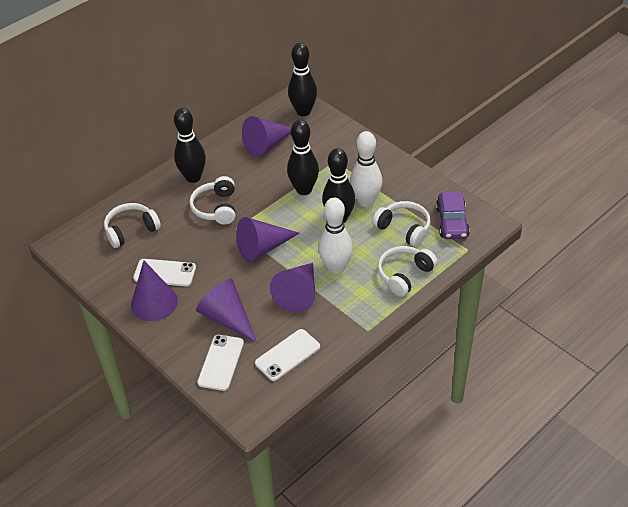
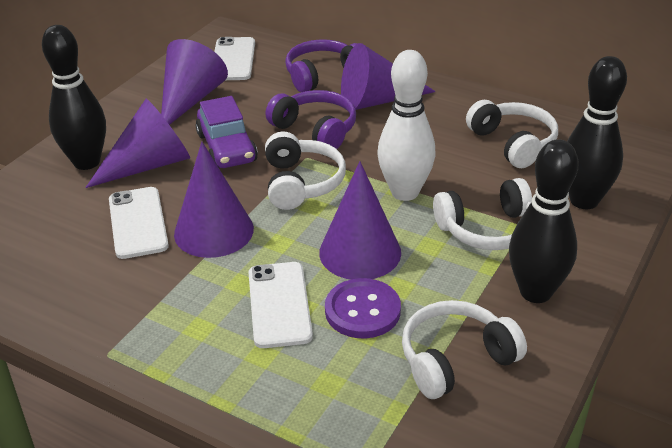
black bowling pin: 4 -> 3
purple button: 0 -> 1
purple headphones: 0 -> 2
white bowling pin: 2 -> 1

